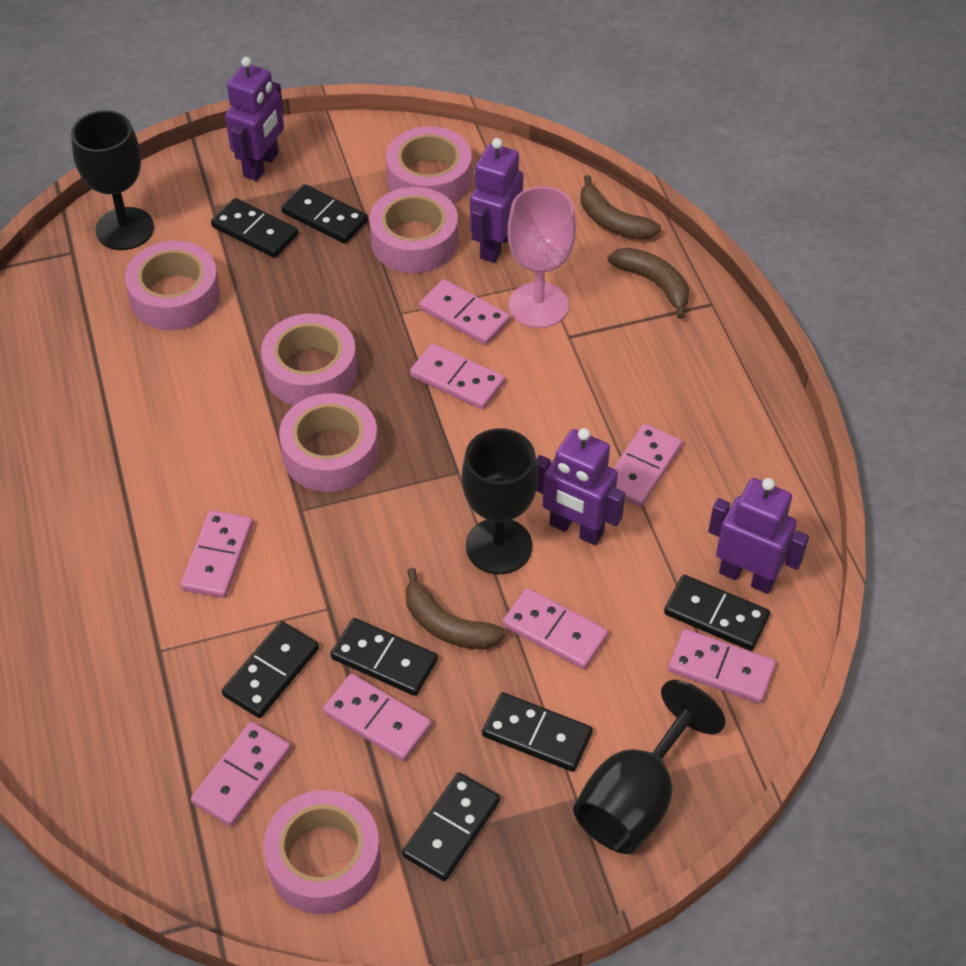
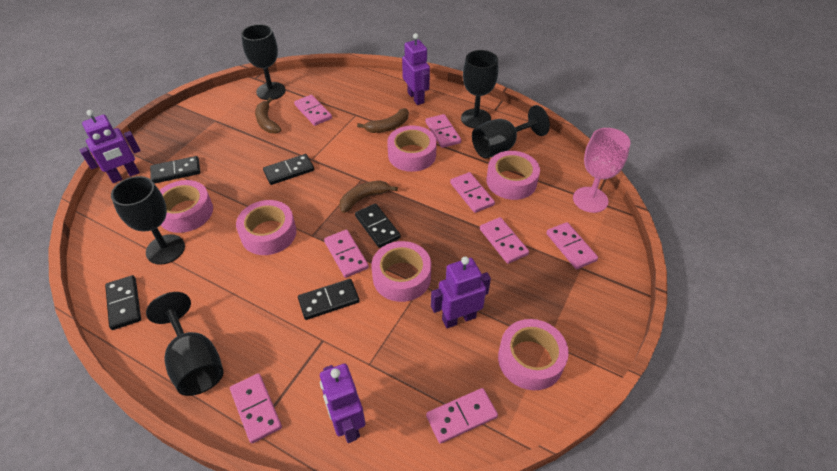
black domino: 7 -> 5
black goblet: 3 -> 5

